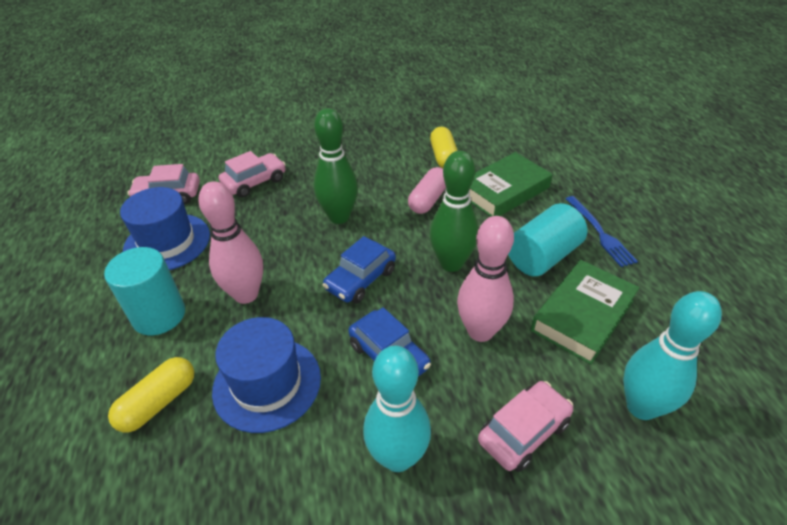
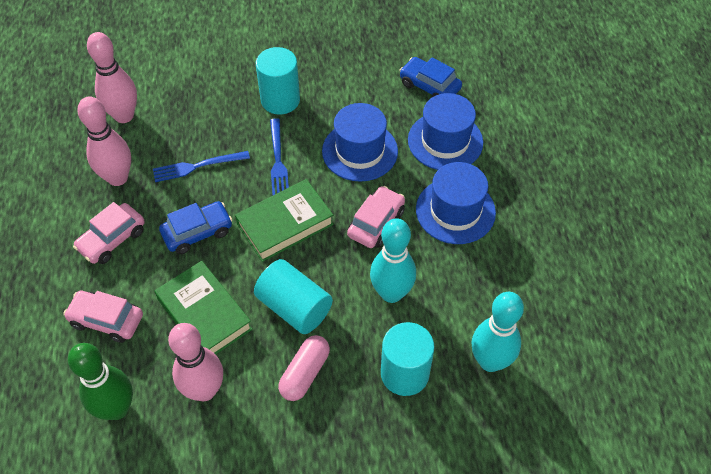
blue fork: 1 -> 2
blue hat: 2 -> 3
green bowling pin: 2 -> 1
pink bowling pin: 2 -> 3
turquoise cylinder: 2 -> 3
yellow capsule: 2 -> 0

